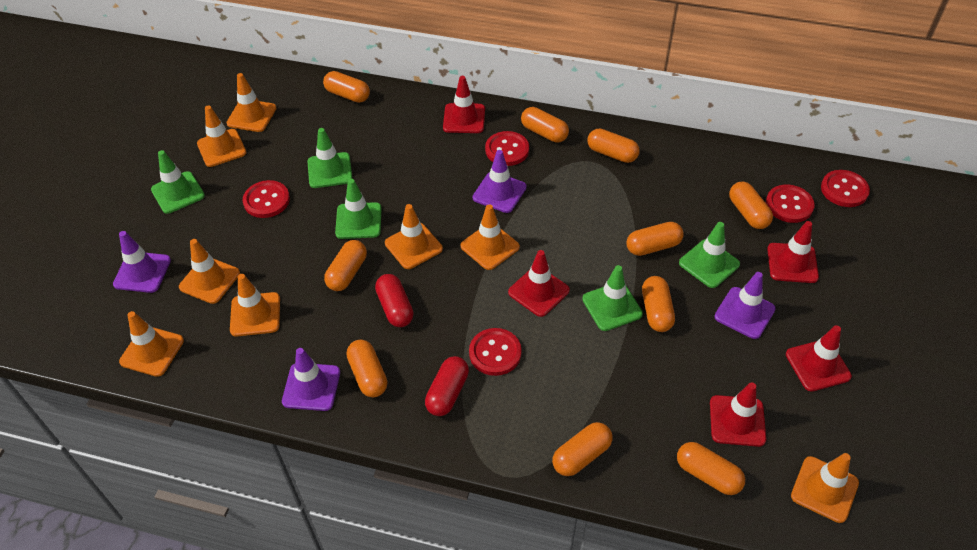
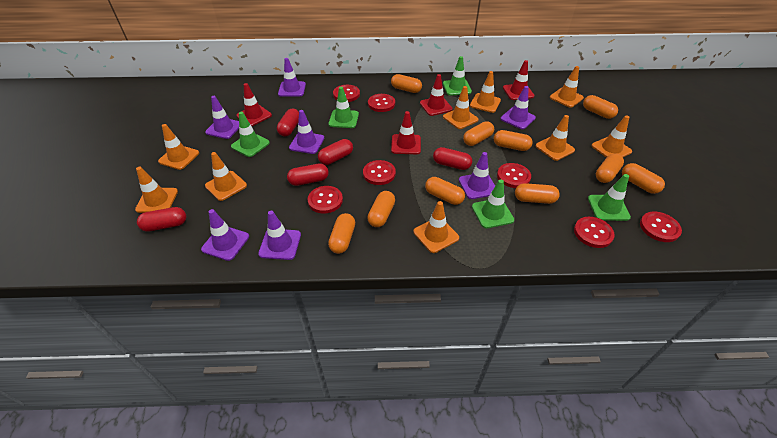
orange traffic cone: 8 -> 9
purple traffic cone: 4 -> 7
red button: 5 -> 7
red capsule: 2 -> 5
red traffic cone: 5 -> 4

